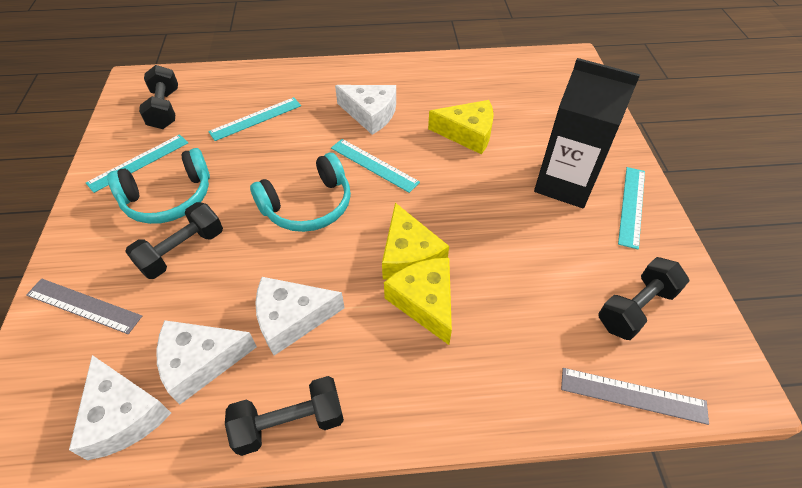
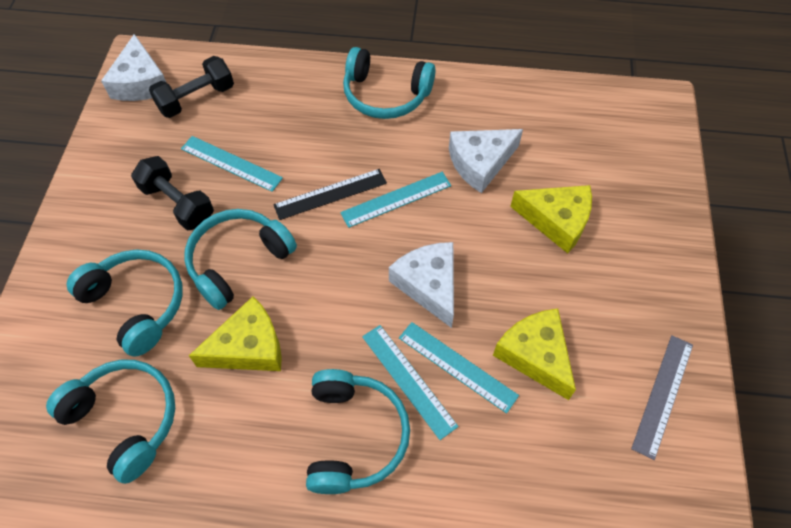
black carton: 1 -> 0
black dumbbell: 4 -> 2
black ruler: 0 -> 1
grey ruler: 2 -> 1
turquoise headphones: 2 -> 5
white cheese: 4 -> 3

